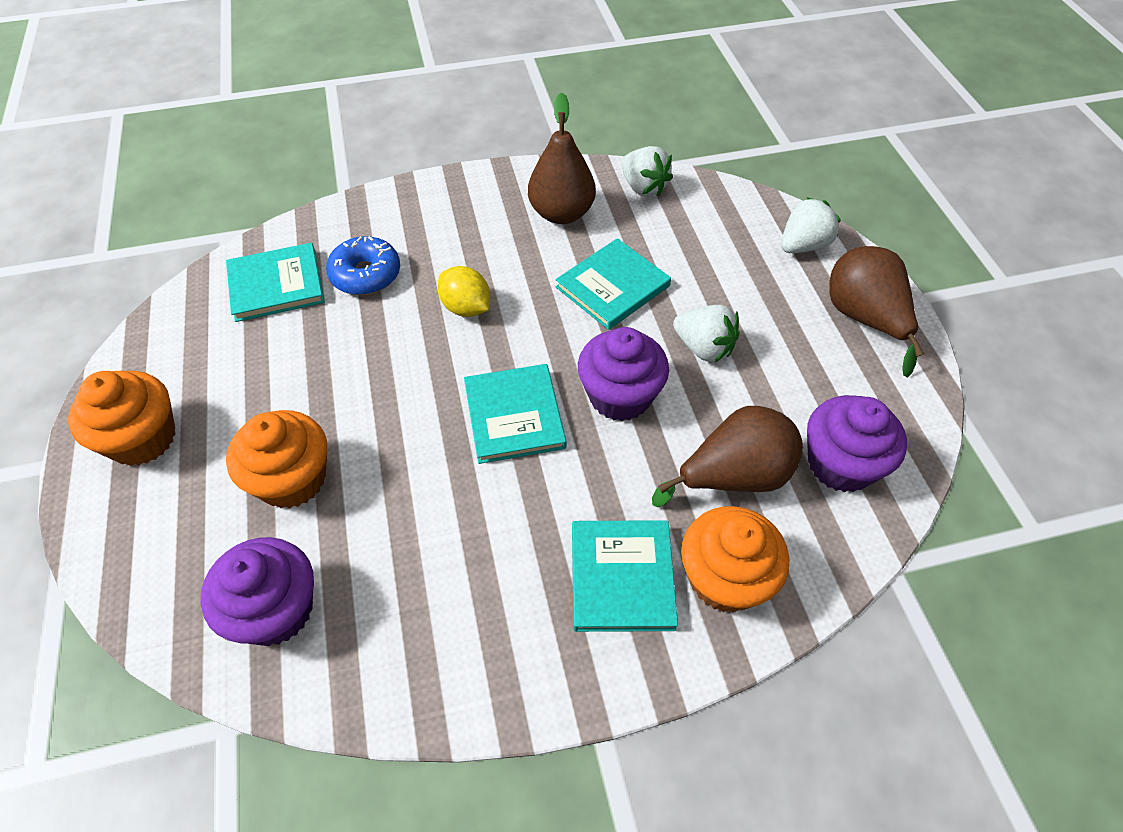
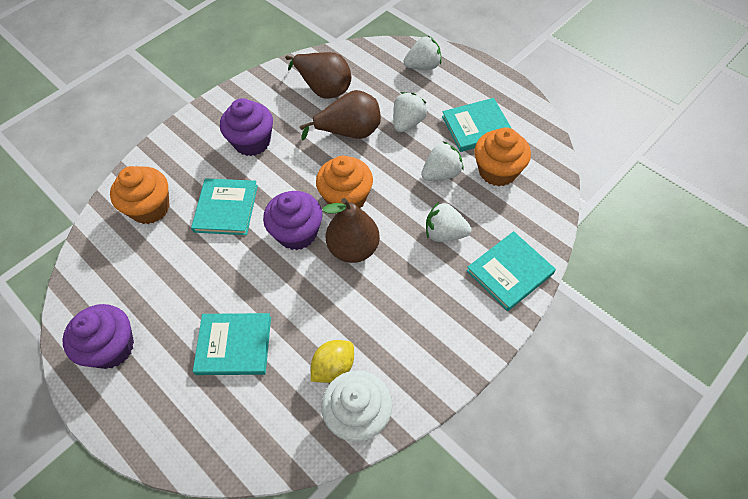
blue donut: 1 -> 0
white cupcake: 0 -> 1
white strawberry: 3 -> 4

